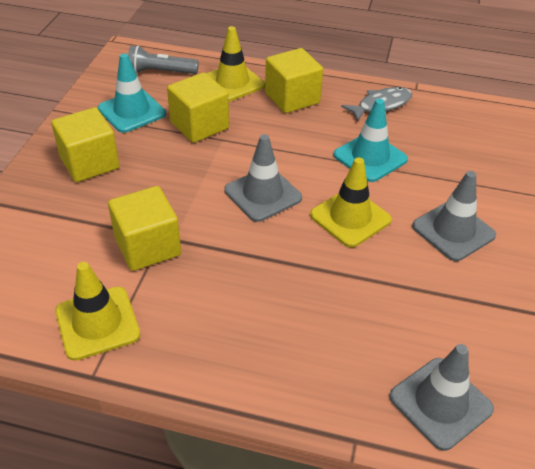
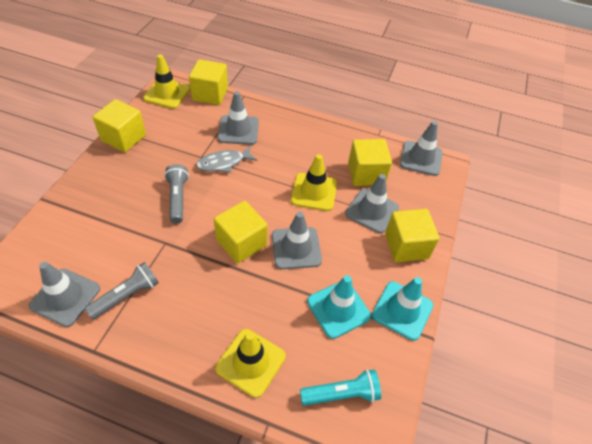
grey flashlight: 1 -> 2
grey traffic cone: 3 -> 5
turquoise flashlight: 0 -> 1
yellow cube: 4 -> 5

